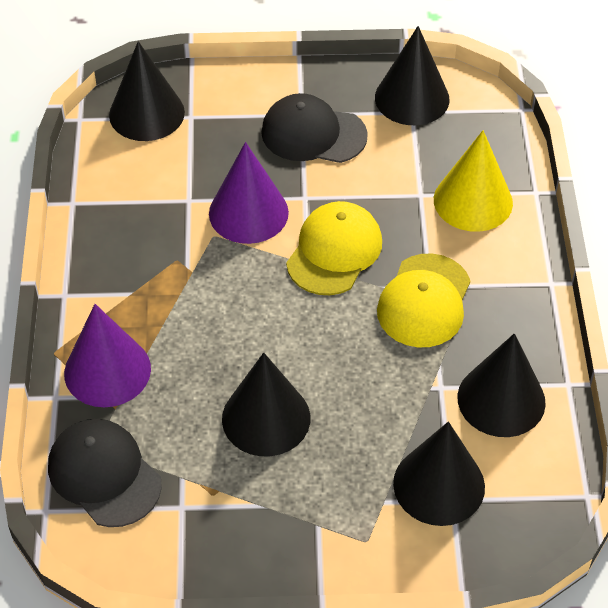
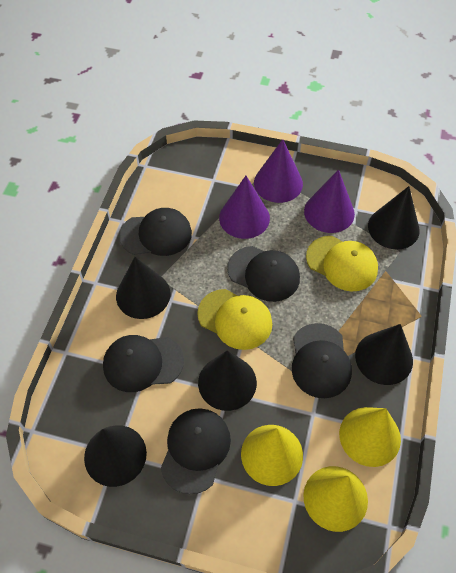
black cap: 2 -> 5
purple cone: 2 -> 3
yellow cone: 1 -> 3

